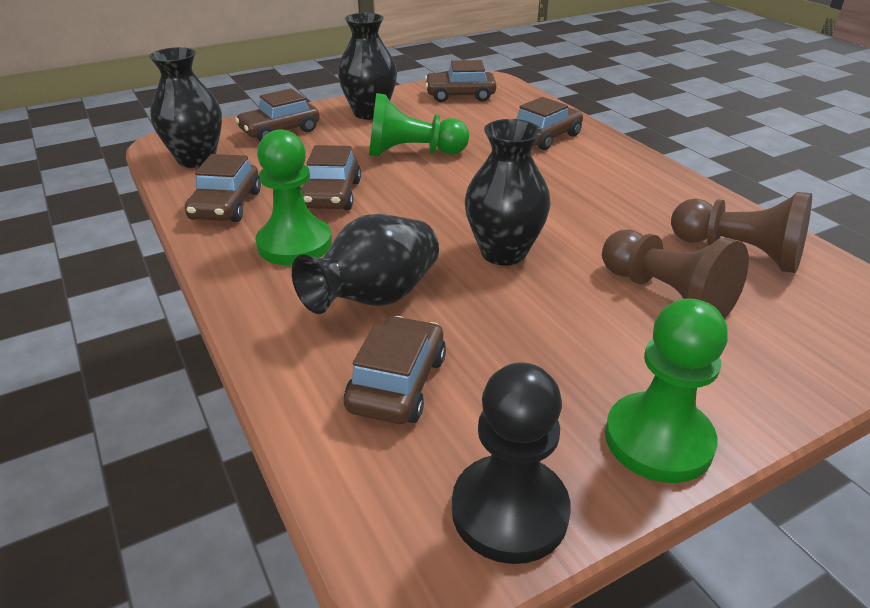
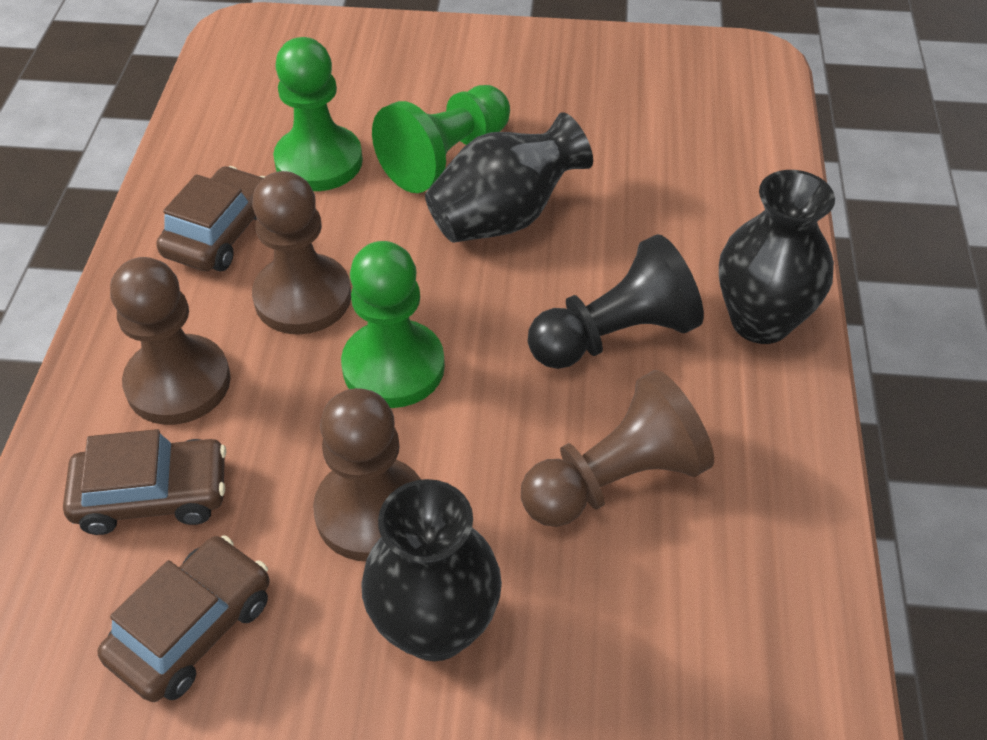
black vase: 4 -> 3
brown car: 6 -> 3
brown pawn: 2 -> 4

